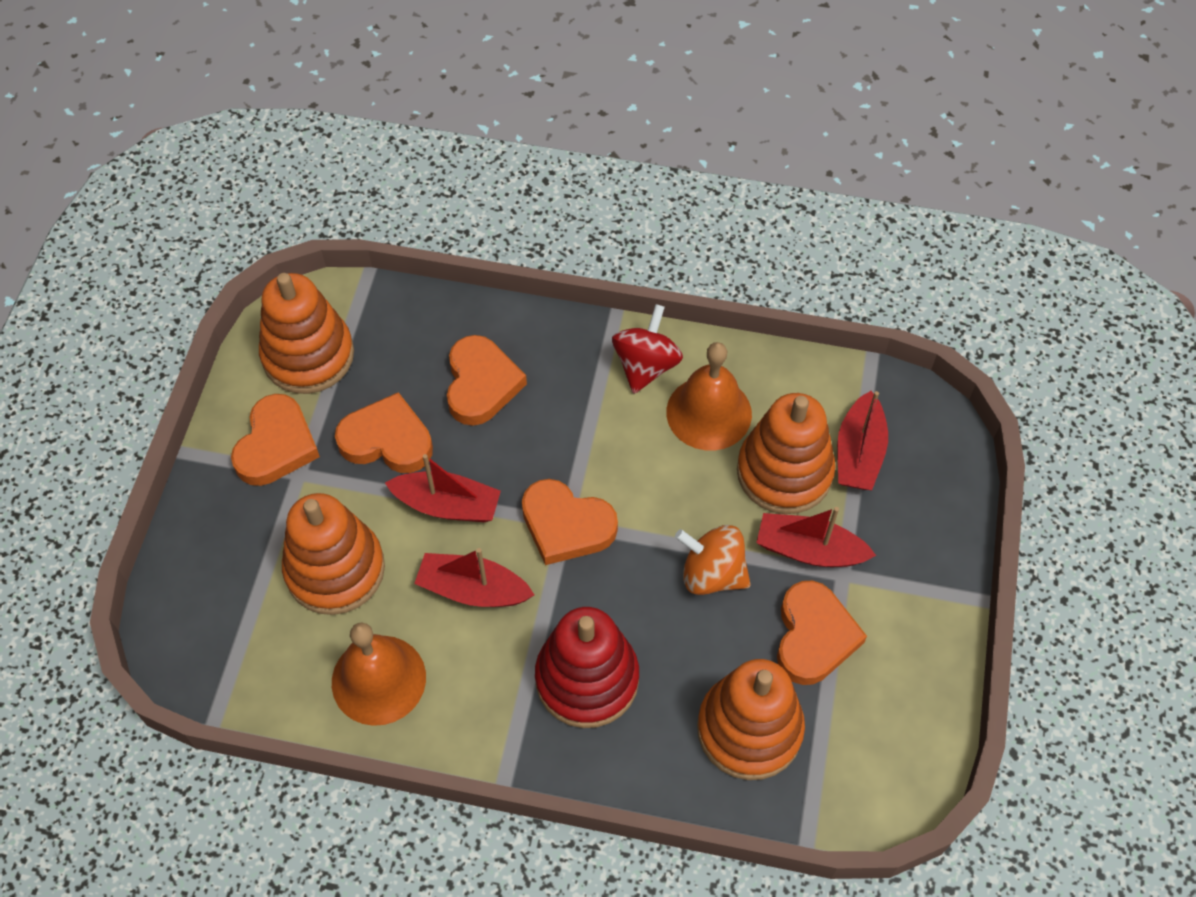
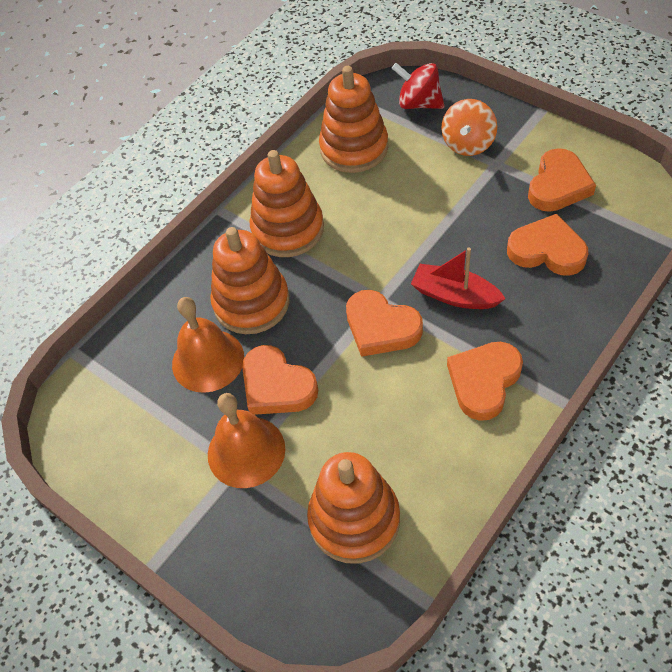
red boat: 4 -> 1
red stacking toy: 1 -> 0

